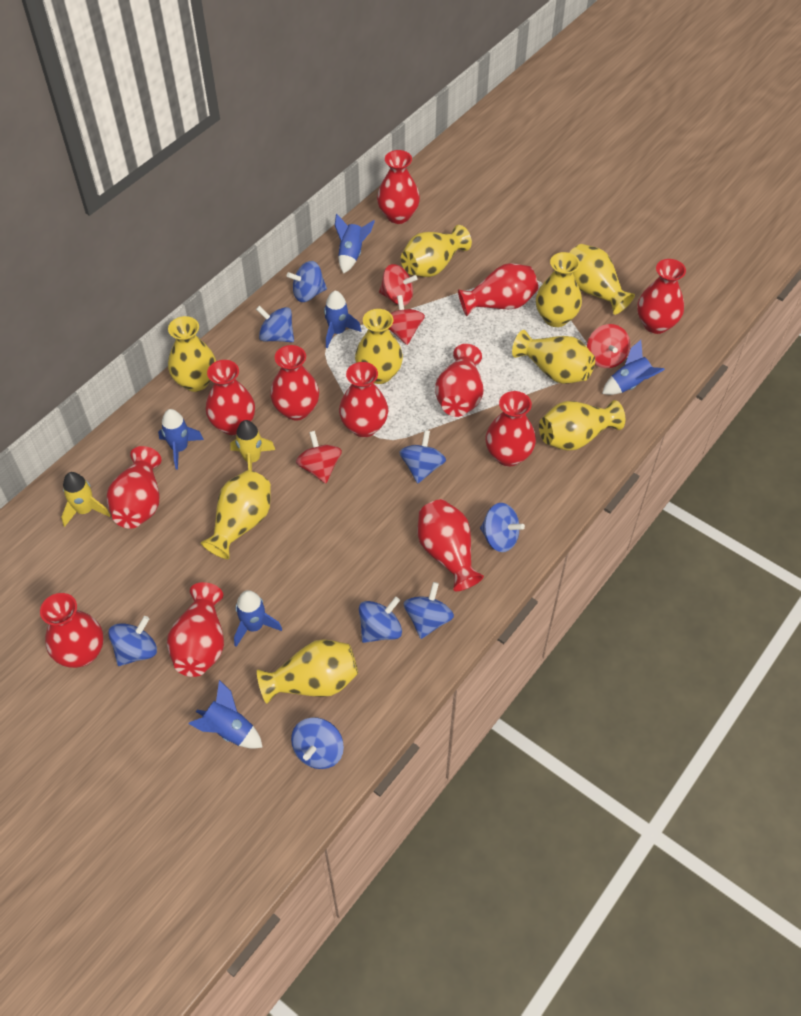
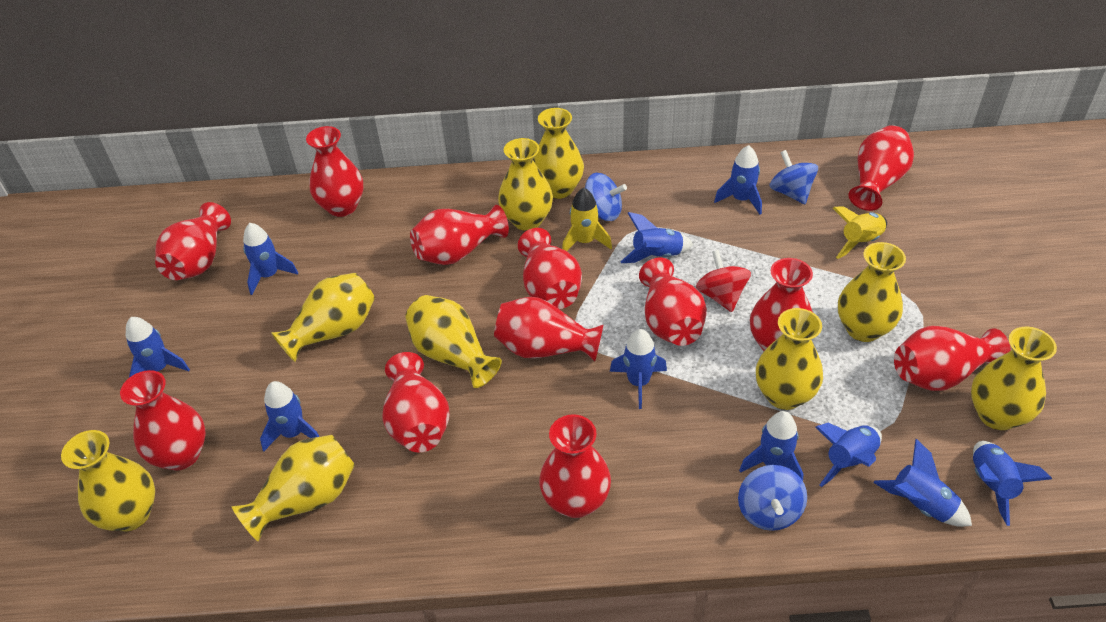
blue rocket: 6 -> 10
blue spinning top: 8 -> 3
red spinning top: 4 -> 1

